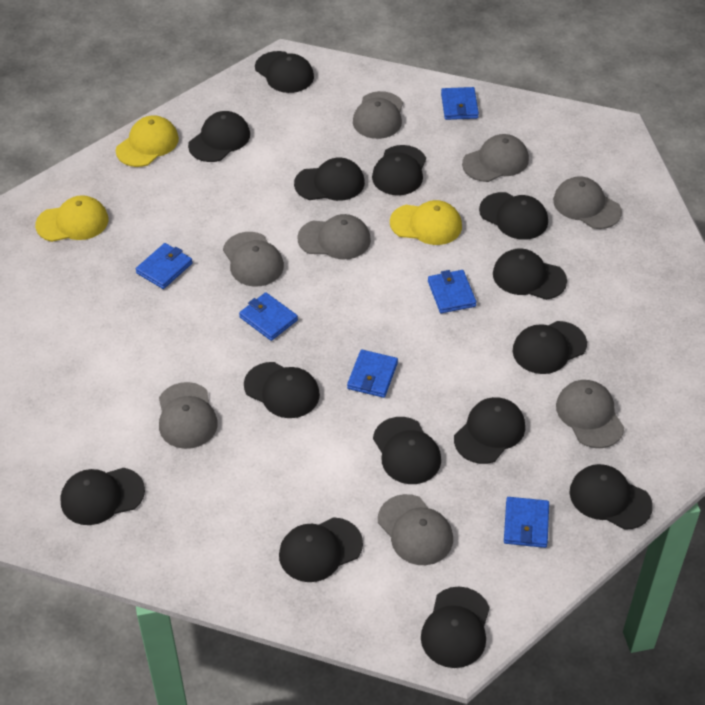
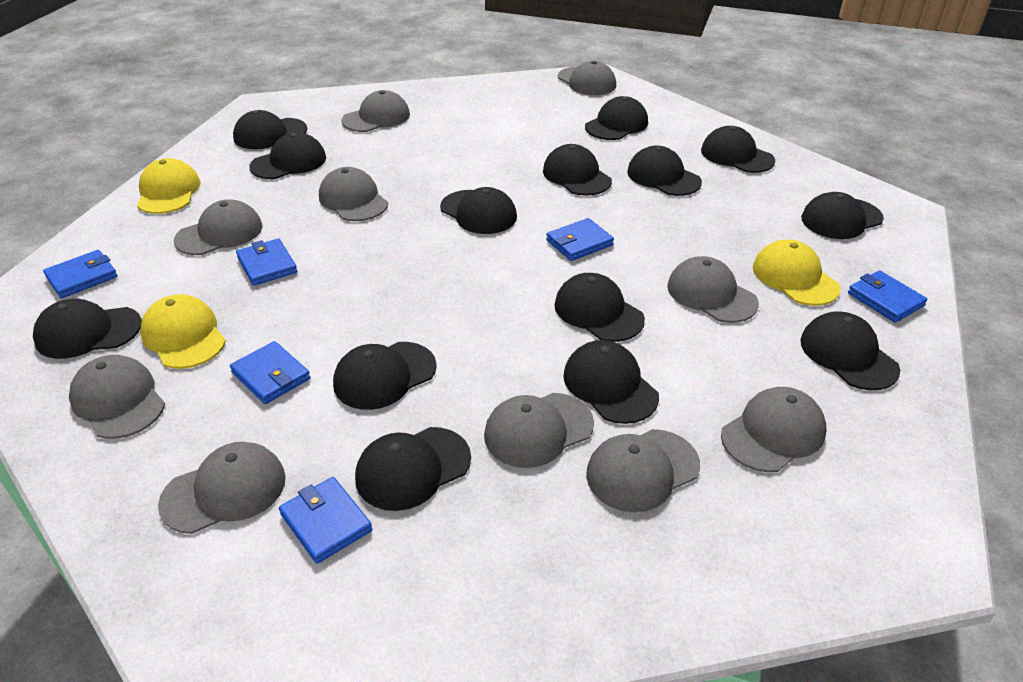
grey cap: 8 -> 10

